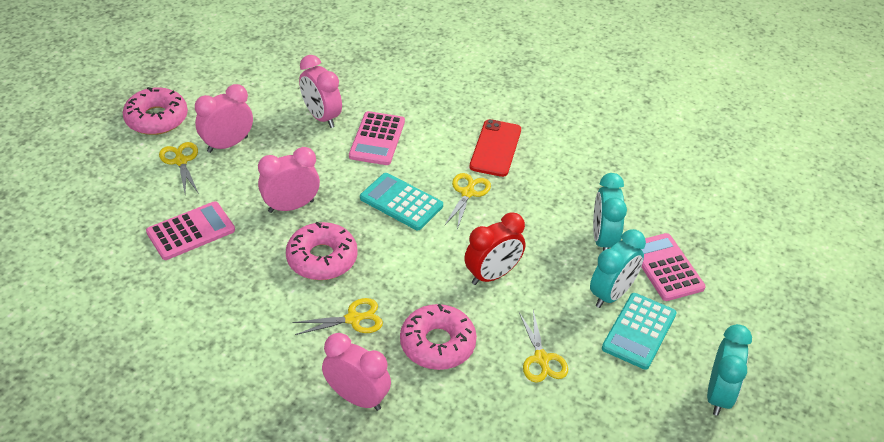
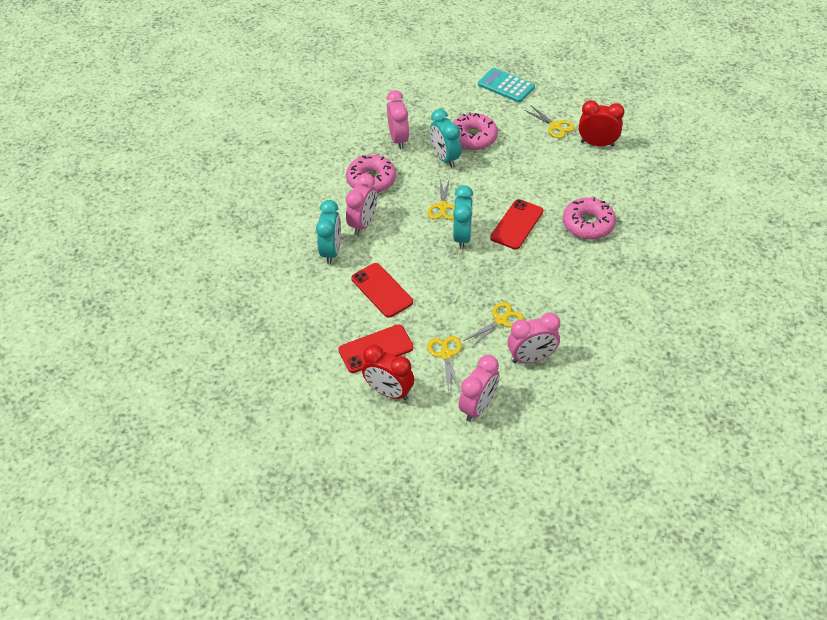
pink calculator: 3 -> 0
red clock: 1 -> 2
red phone: 1 -> 3
turquoise calculator: 2 -> 1

